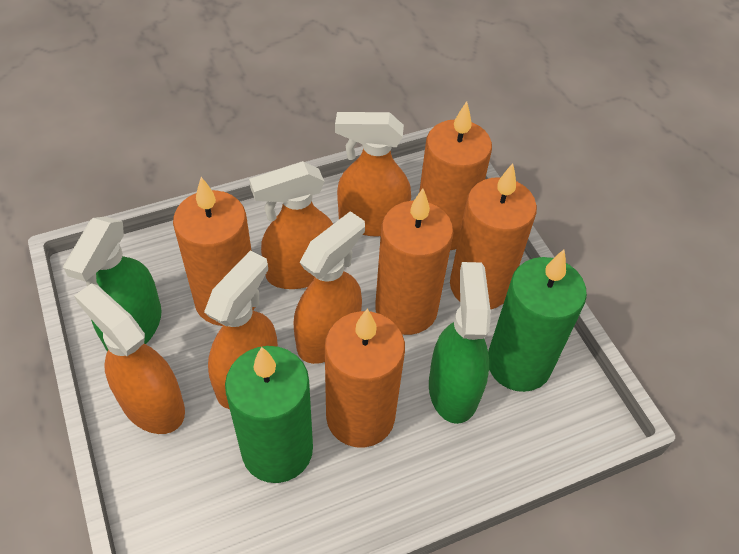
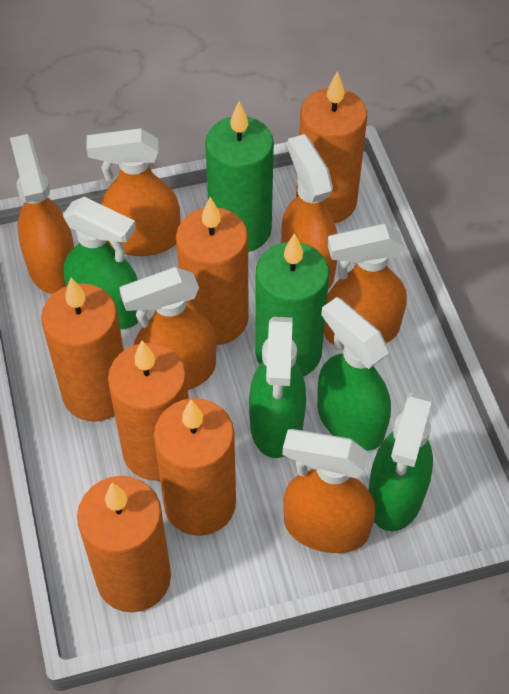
green spray bottle: 2 -> 4
orange candle: 5 -> 6
orange spray bottle: 5 -> 6

